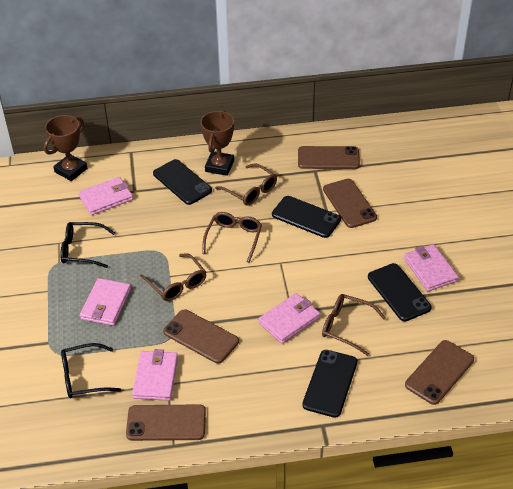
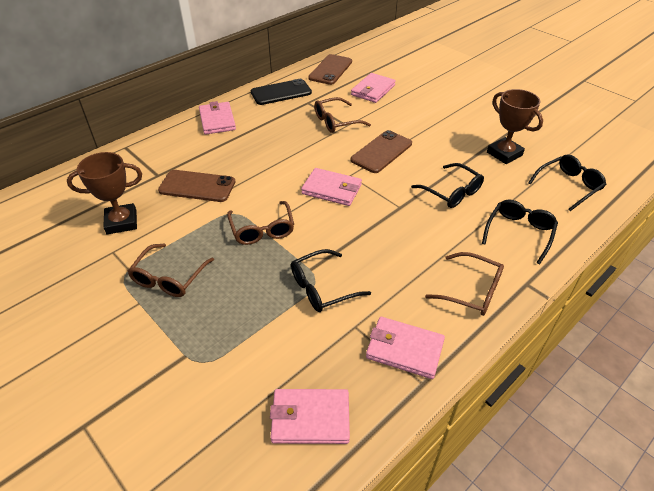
black glasses: 2 -> 4
black phone: 4 -> 1
brown phone: 5 -> 3

